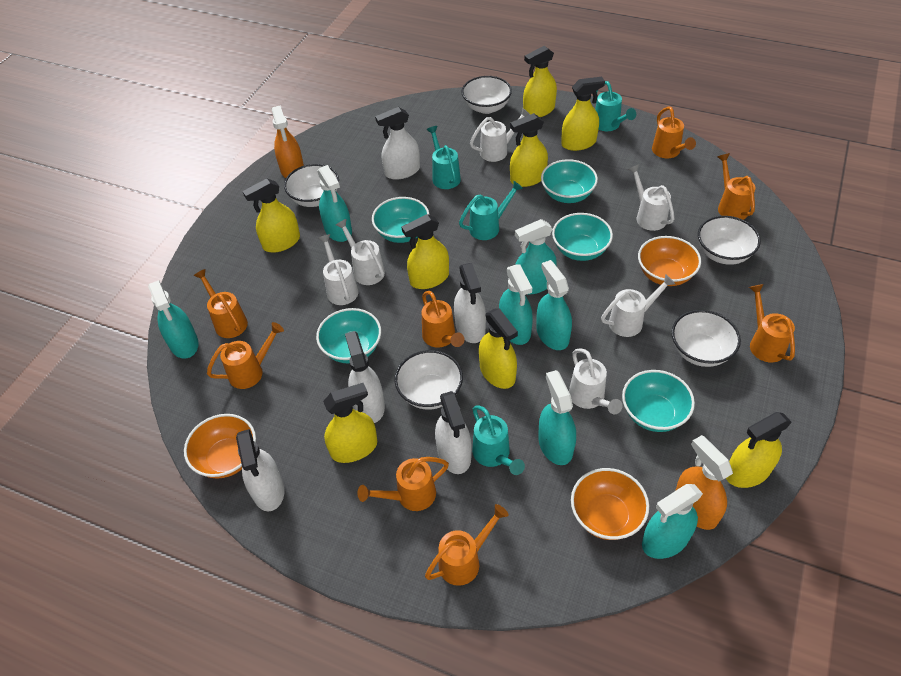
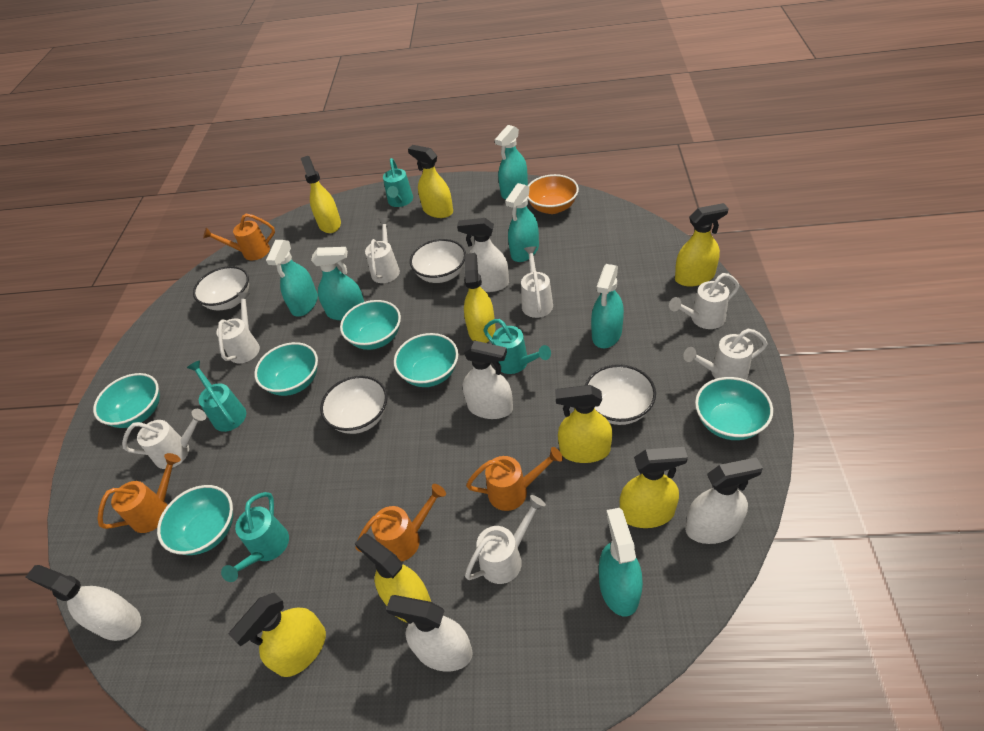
orange bowl: 3 -> 1
orange spray bottle: 2 -> 0
orange watering can: 8 -> 4
turquoise bowl: 5 -> 6
turquoise spray bottle: 7 -> 6
white bowl: 5 -> 4
white watering can: 6 -> 7

